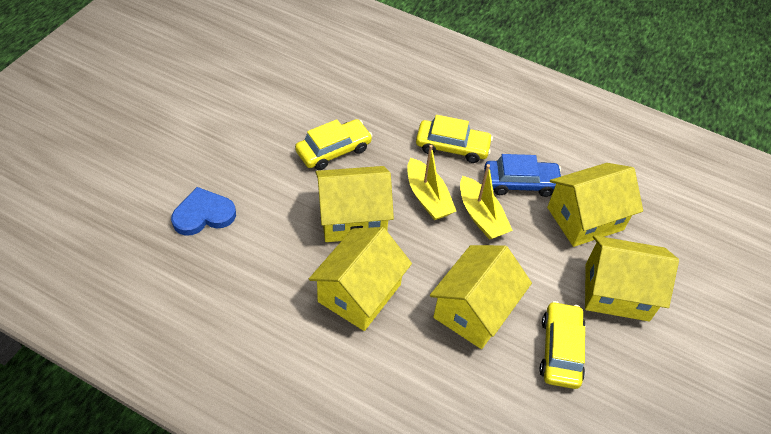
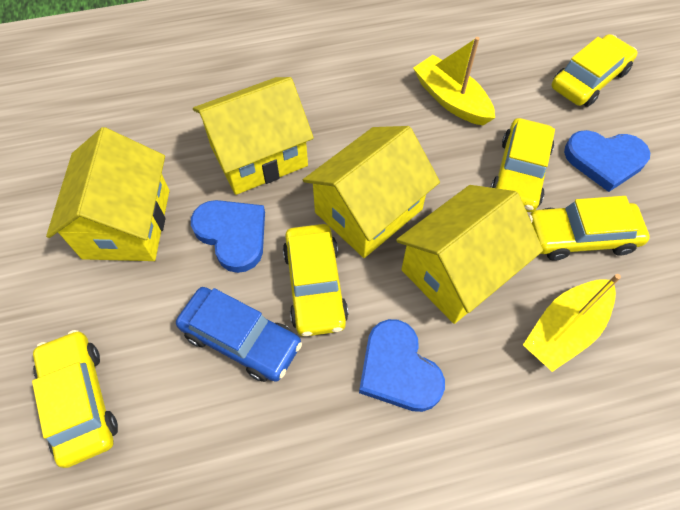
blue heart: 1 -> 3
yellow car: 3 -> 5
yellow house: 5 -> 4

